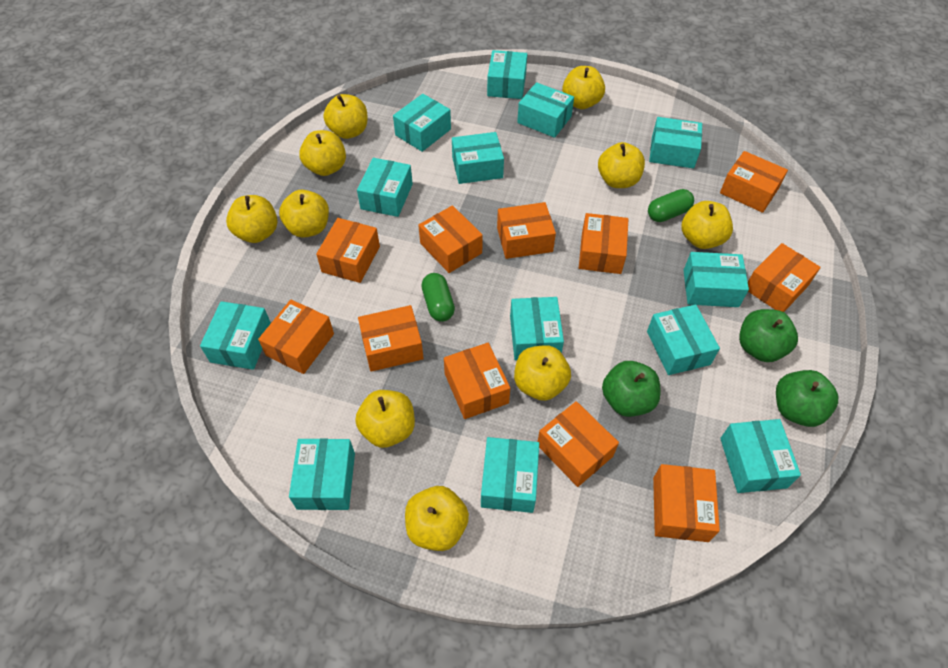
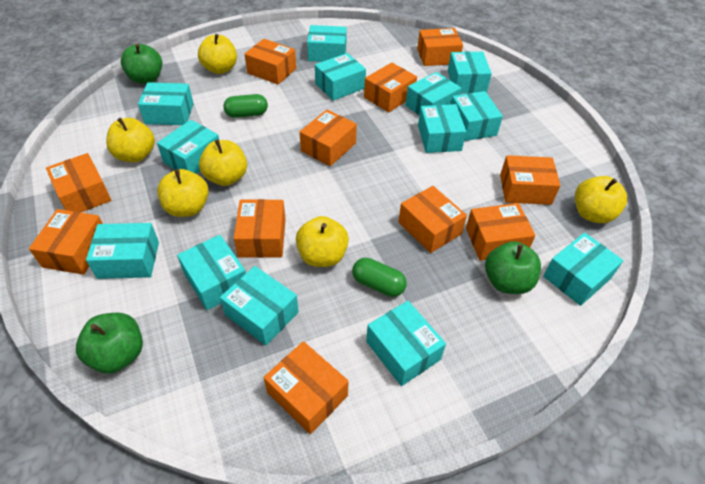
yellow apple: 10 -> 6

